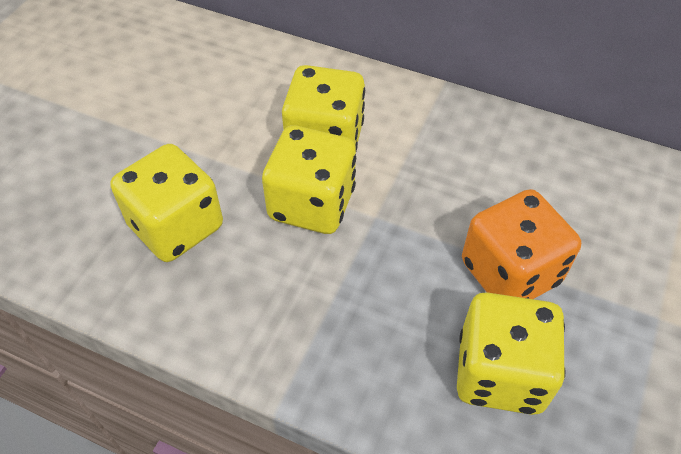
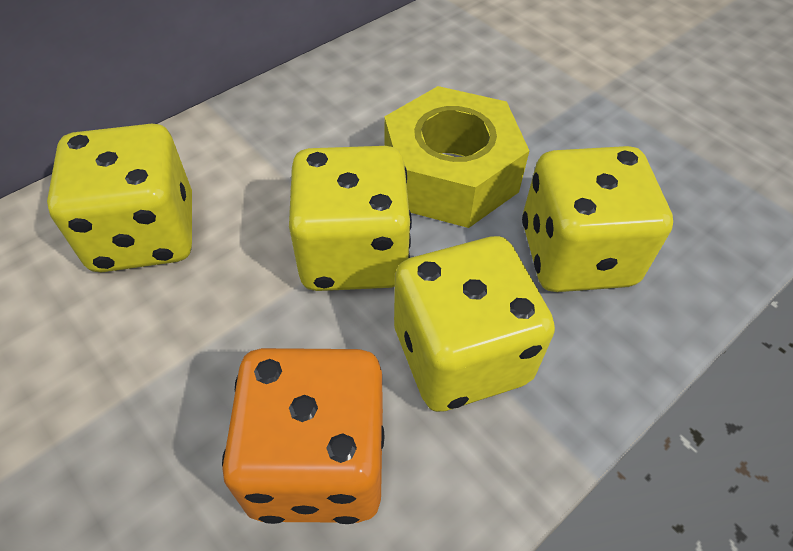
yellow nut: 0 -> 1

